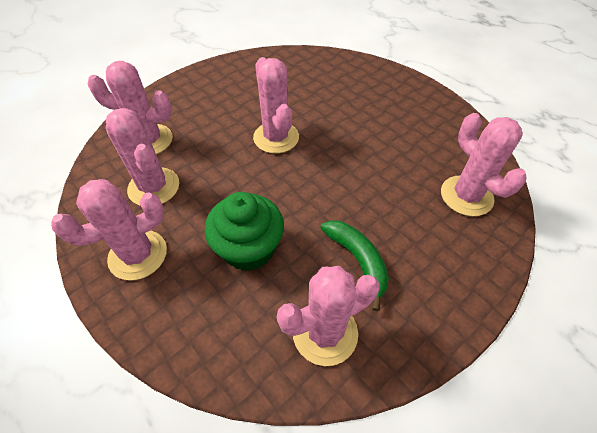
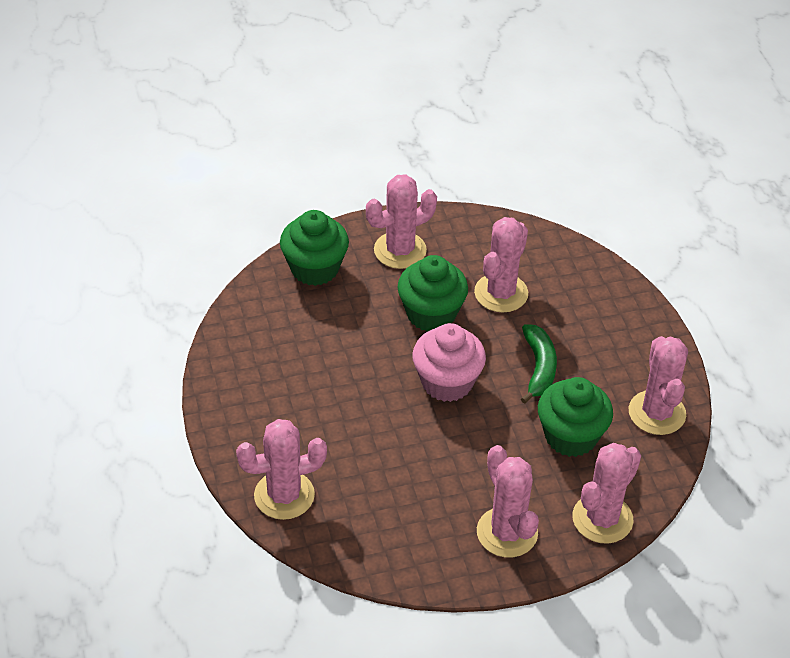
green cupcake: 1 -> 3
pink cupcake: 0 -> 1

